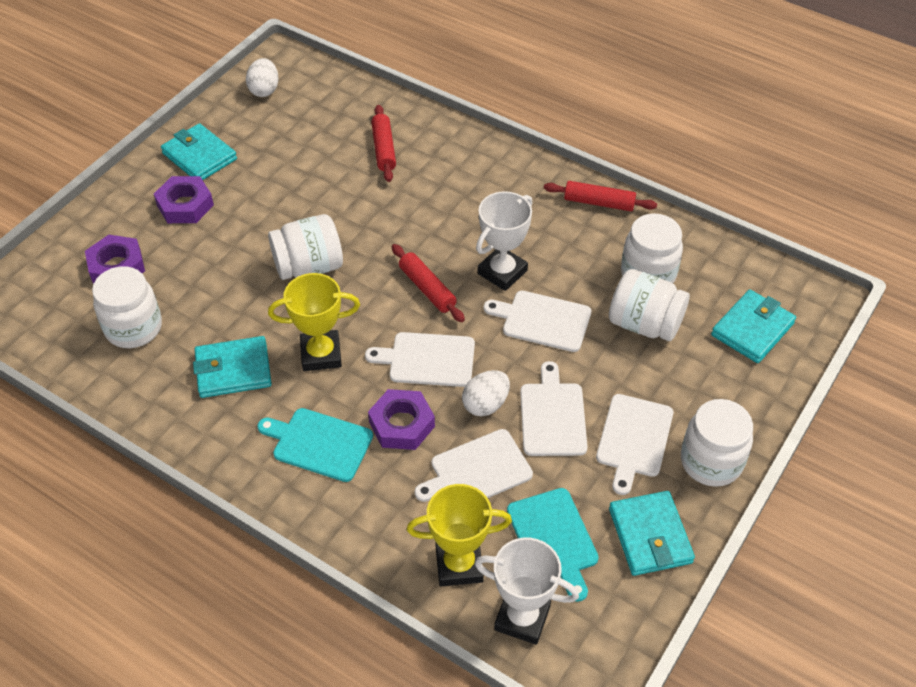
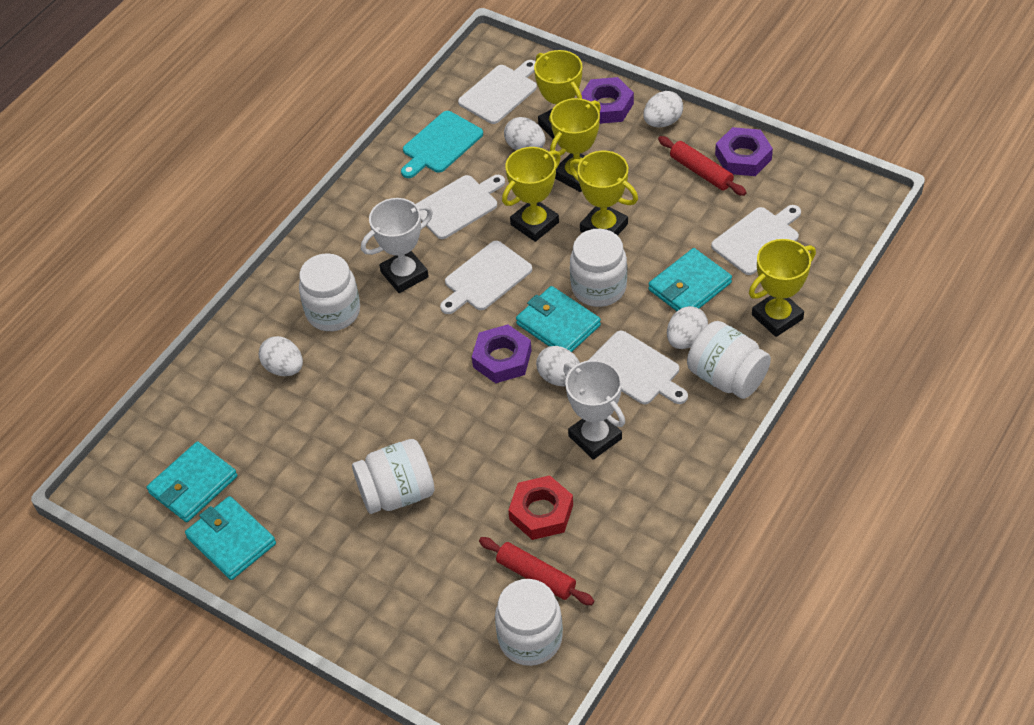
red nut: 0 -> 1
red rolling pin: 3 -> 2
turquoise cutting board: 2 -> 1
white egg: 2 -> 5
yellow trophy: 2 -> 5

